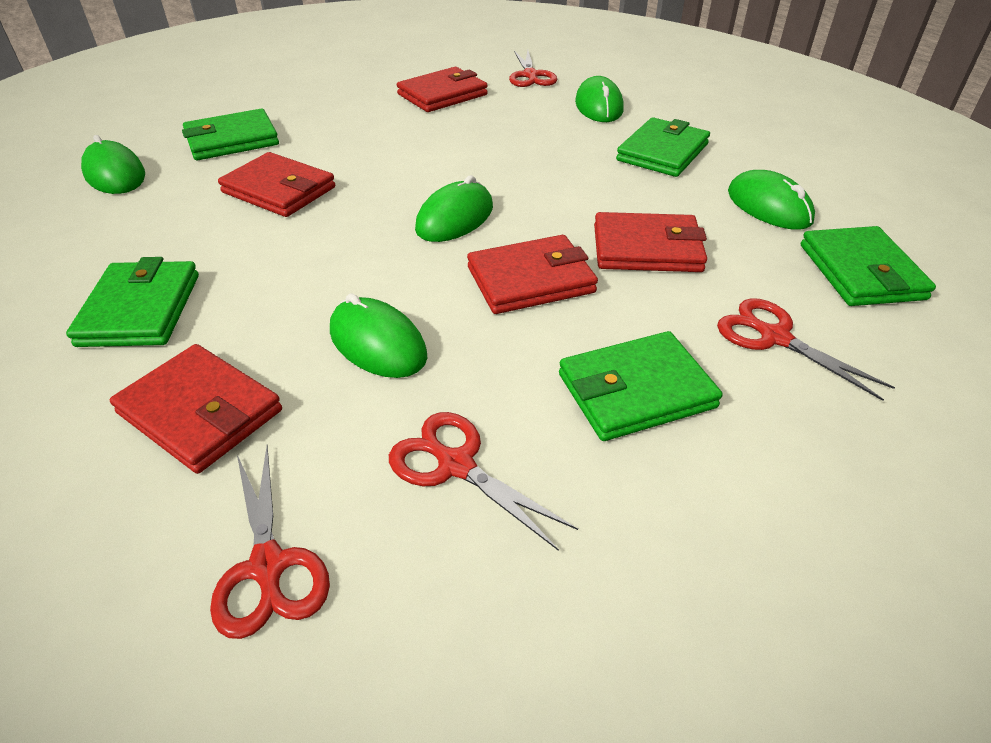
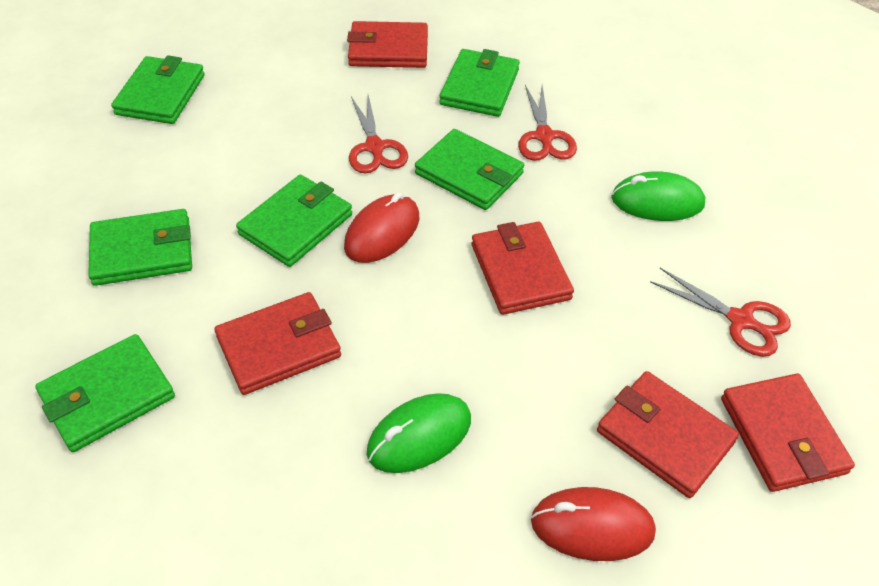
green mouse: 5 -> 2
green wallet: 5 -> 6
red mouse: 0 -> 2
red scissors: 4 -> 3

